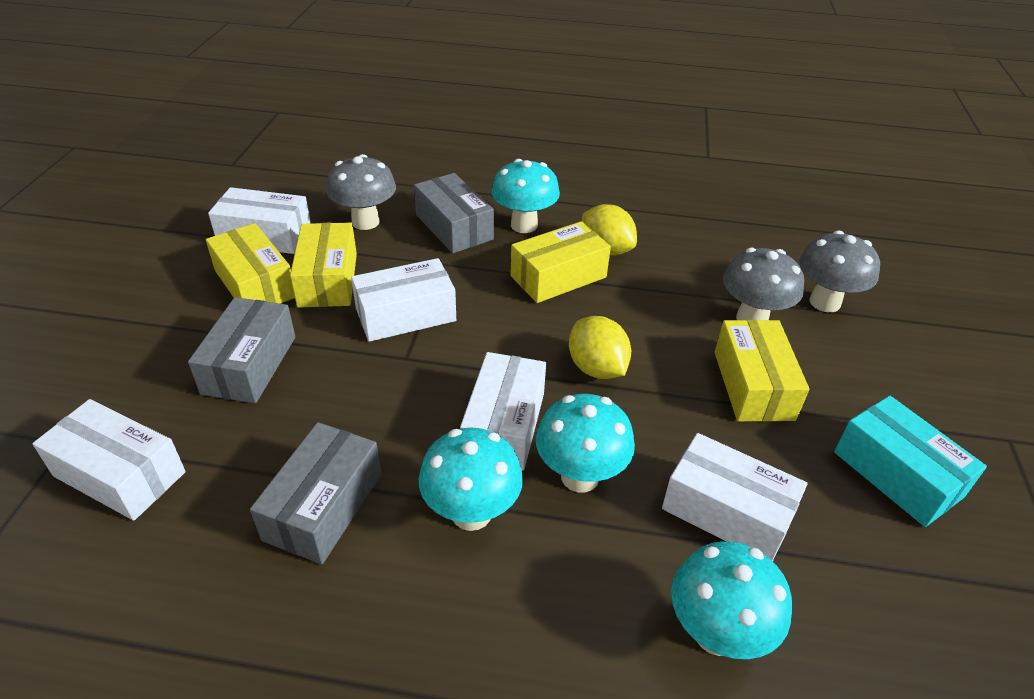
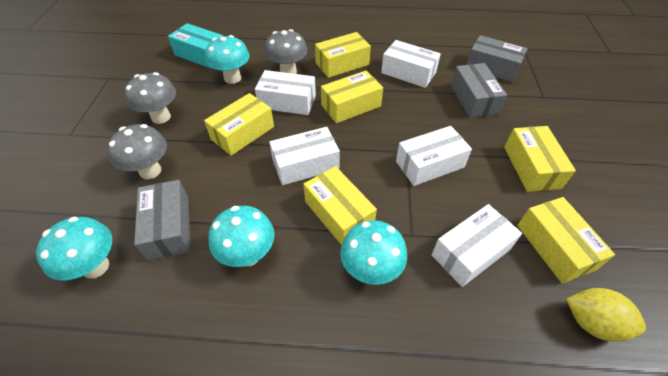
yellow box: 4 -> 6
yellow lemon: 2 -> 1

